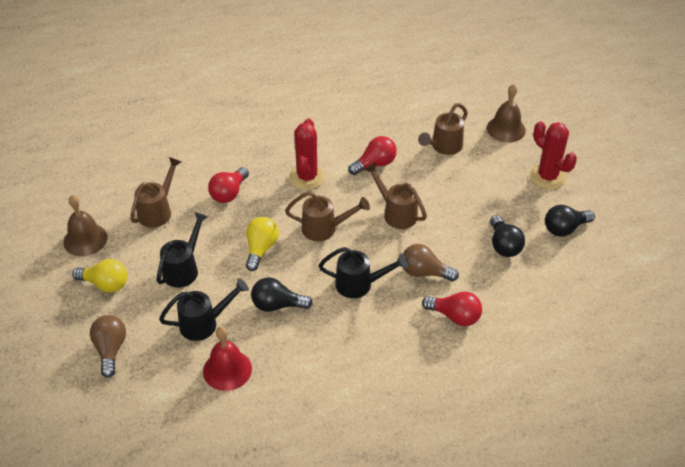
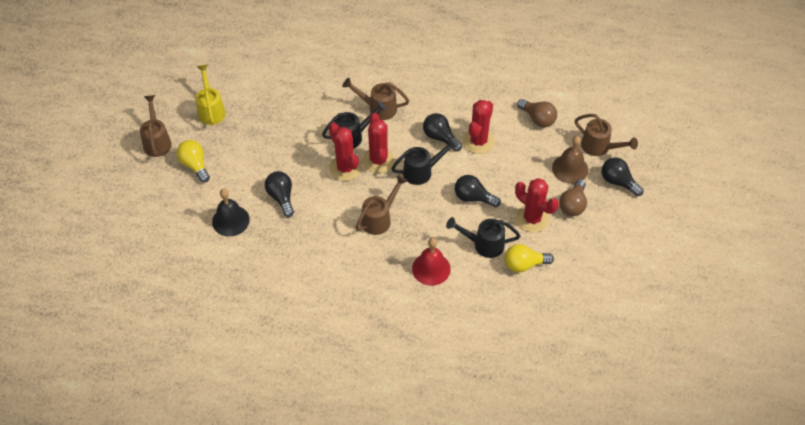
black bell: 0 -> 1
black light bulb: 3 -> 4
brown bell: 2 -> 1
red cactus: 2 -> 4
red light bulb: 3 -> 0
yellow watering can: 0 -> 1

